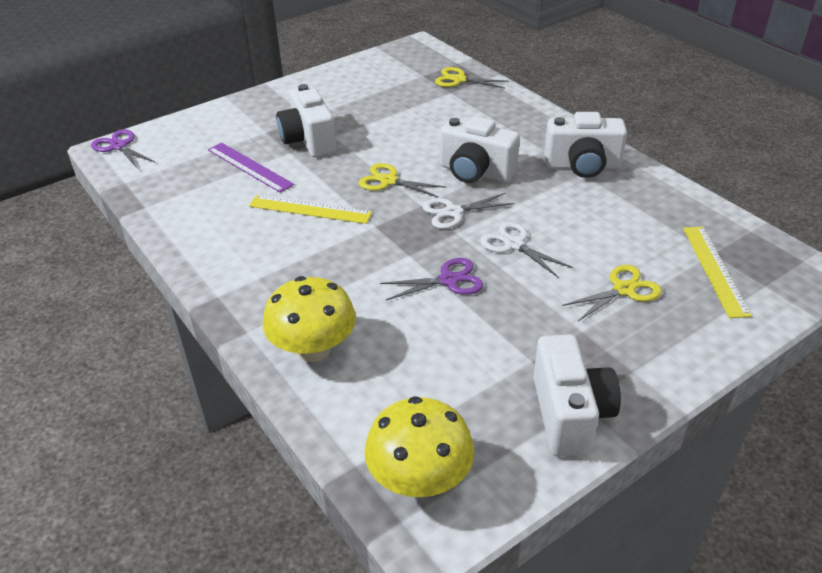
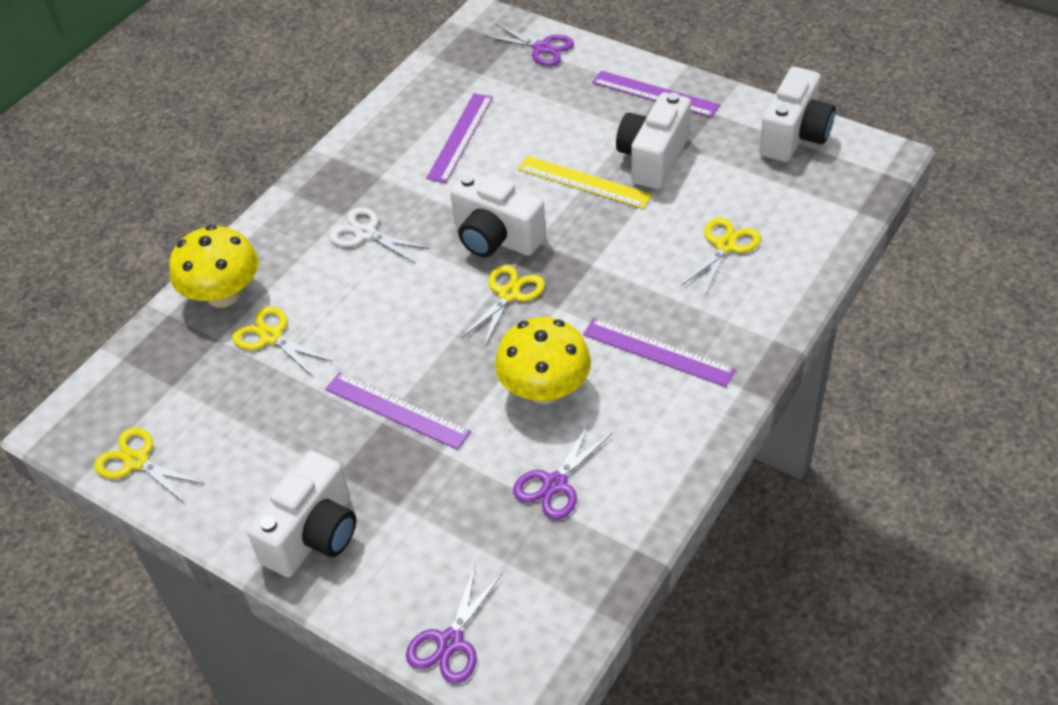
purple ruler: 1 -> 4
purple scissors: 2 -> 3
white scissors: 2 -> 1
yellow ruler: 2 -> 1
yellow scissors: 3 -> 4

